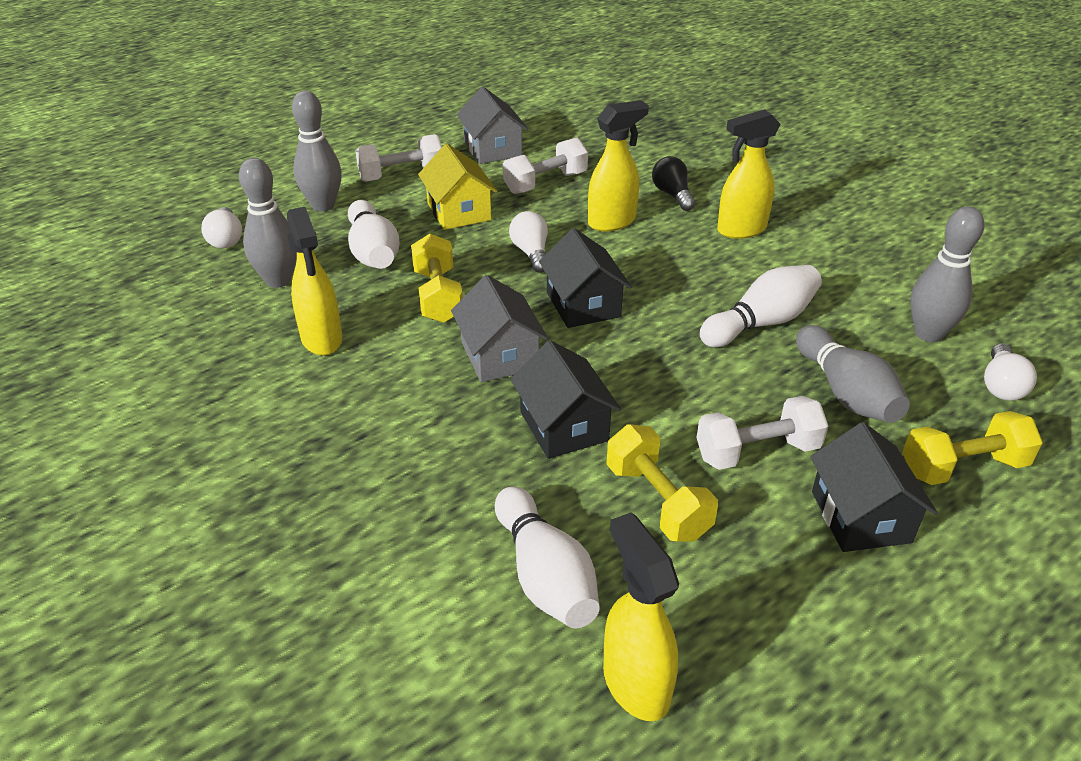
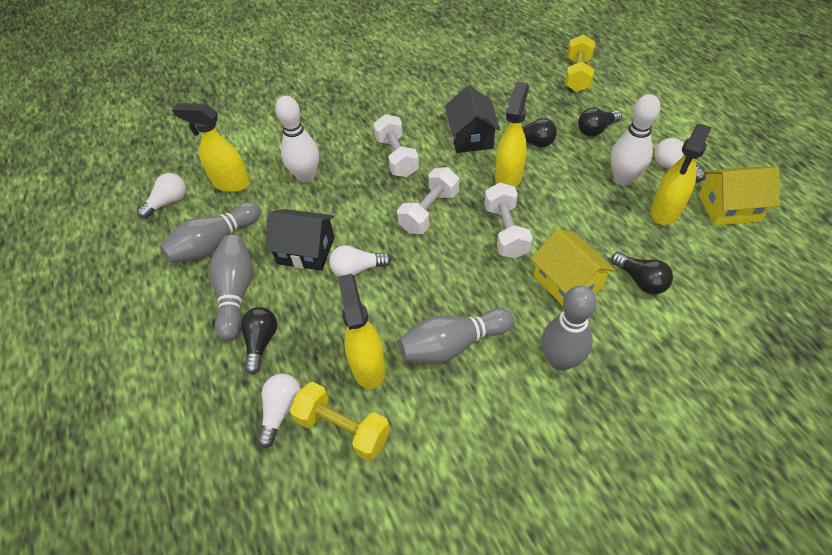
black house: 3 -> 2
black light bulb: 1 -> 4
grey house: 2 -> 0
white bowling pin: 3 -> 2
white light bulb: 3 -> 4
yellow dumbbell: 3 -> 2
yellow house: 1 -> 2

